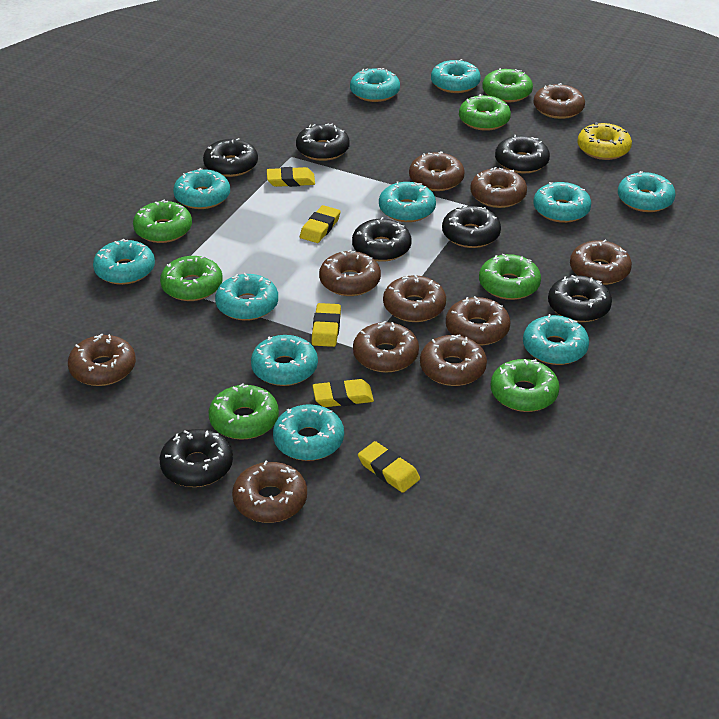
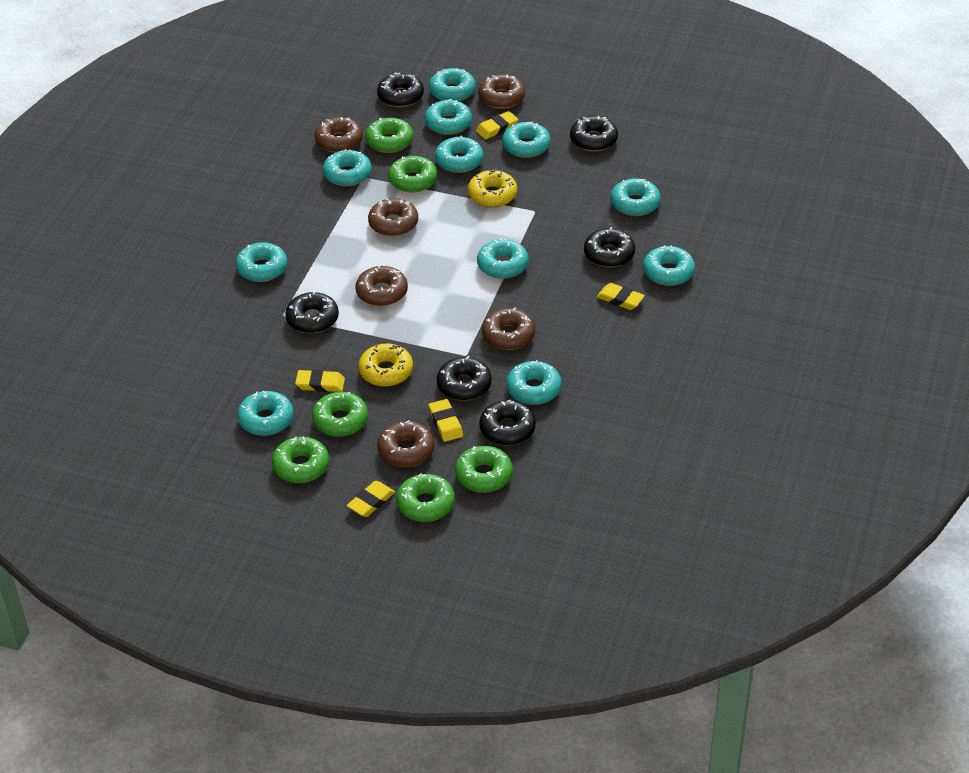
black donut: 7 -> 6
brown donut: 11 -> 6
green donut: 7 -> 6
yellow donut: 1 -> 2

